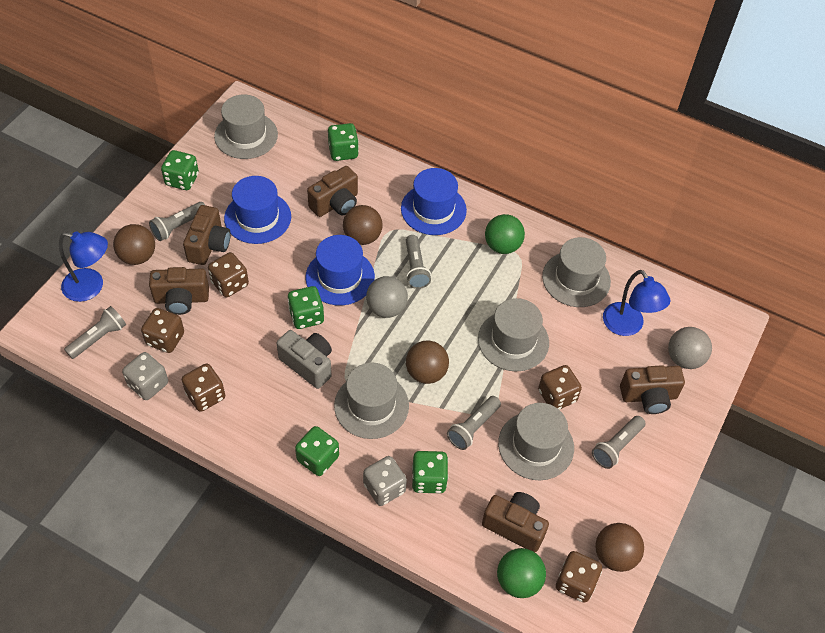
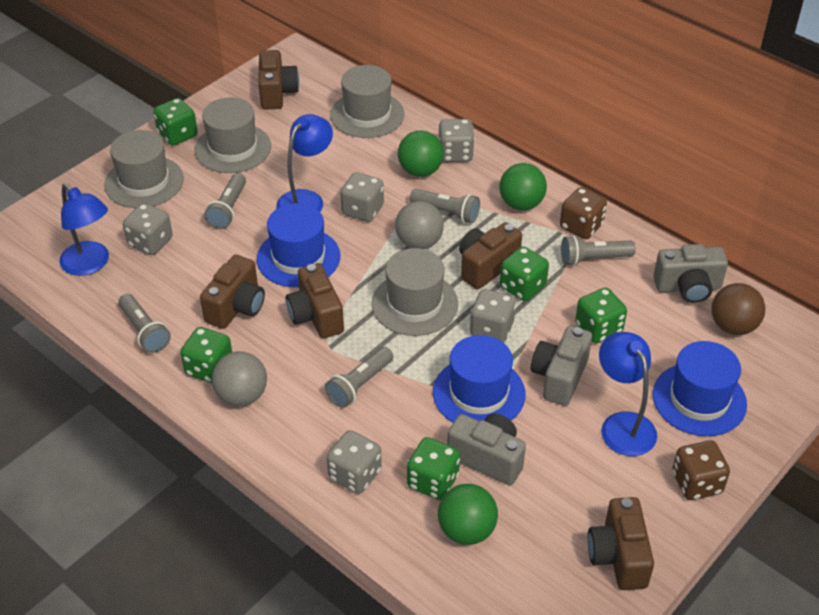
blue lamp: 2 -> 3
brown ball: 4 -> 1
brown dice: 5 -> 2
green ball: 2 -> 3
grey camera: 1 -> 3
grey dice: 2 -> 5
grey hat: 5 -> 4

